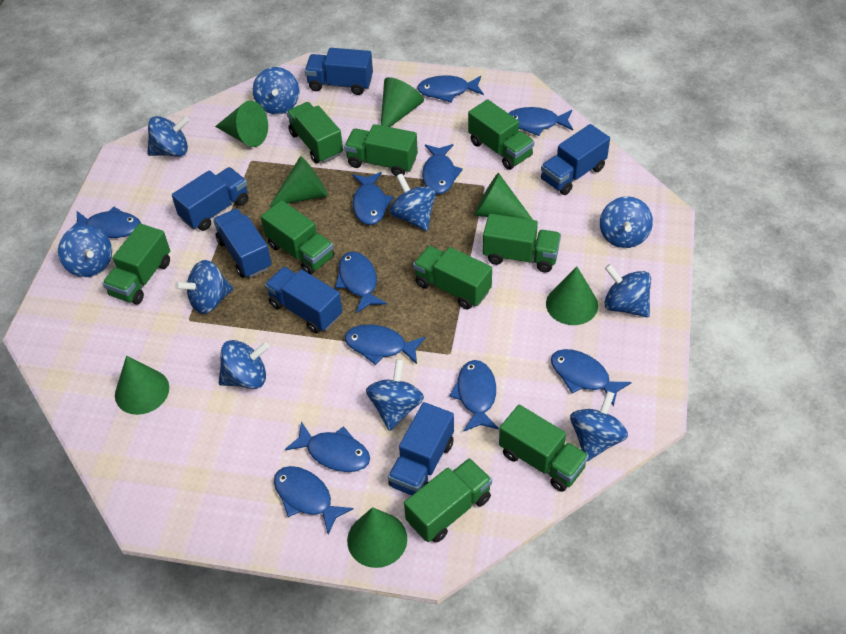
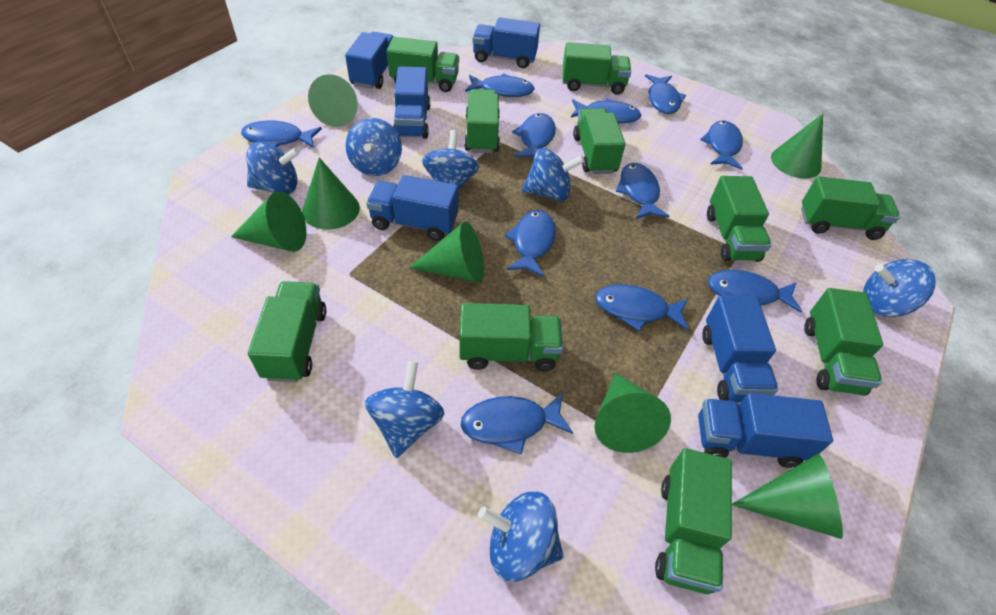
blue spinning top: 10 -> 7
green truck: 9 -> 10

